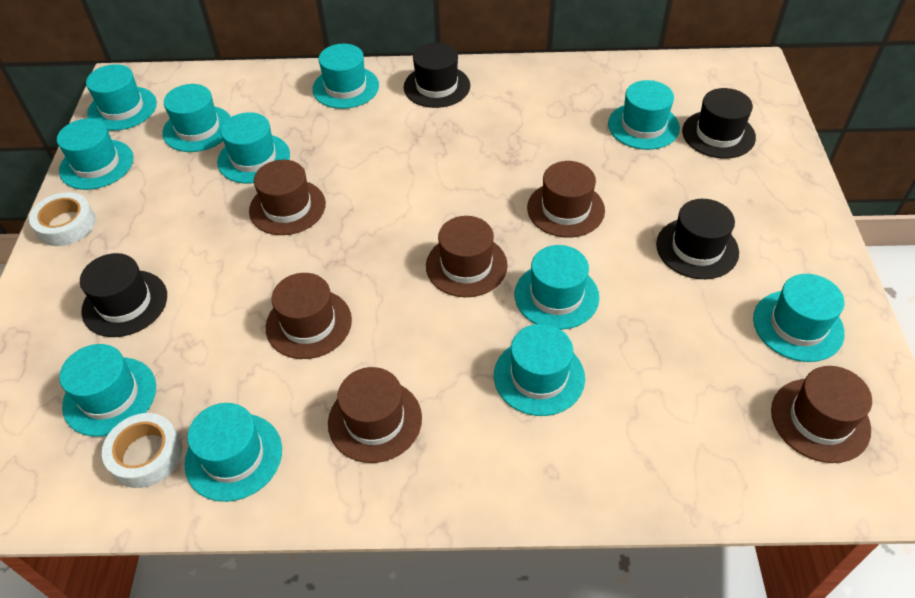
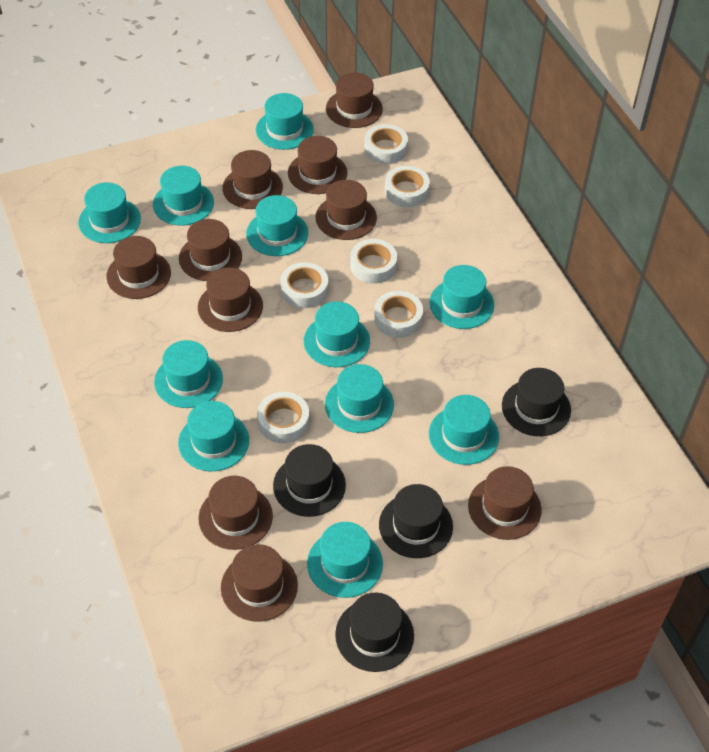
brown hat: 6 -> 10
white tape: 2 -> 6

